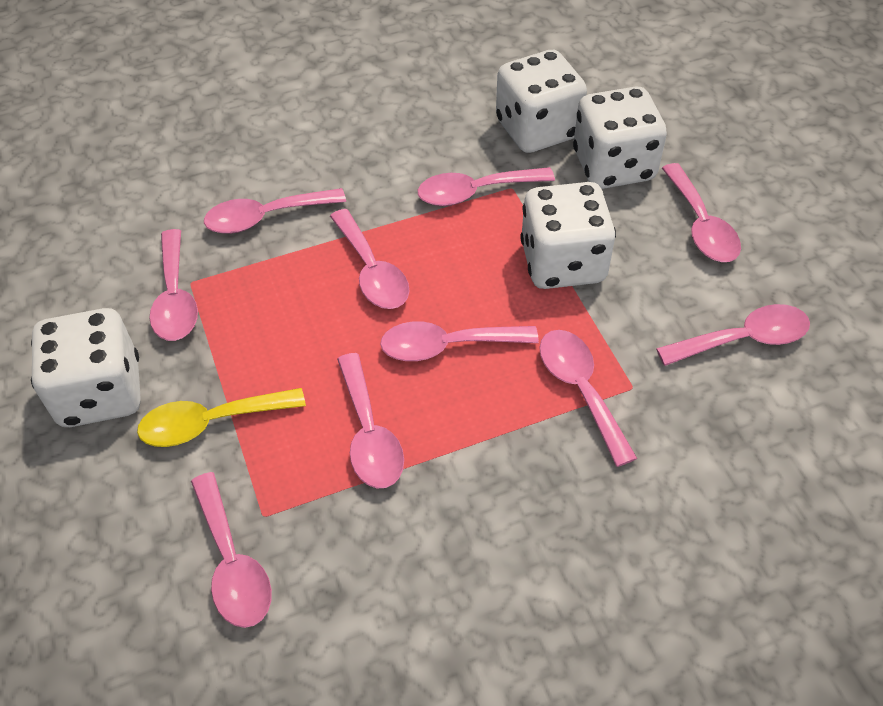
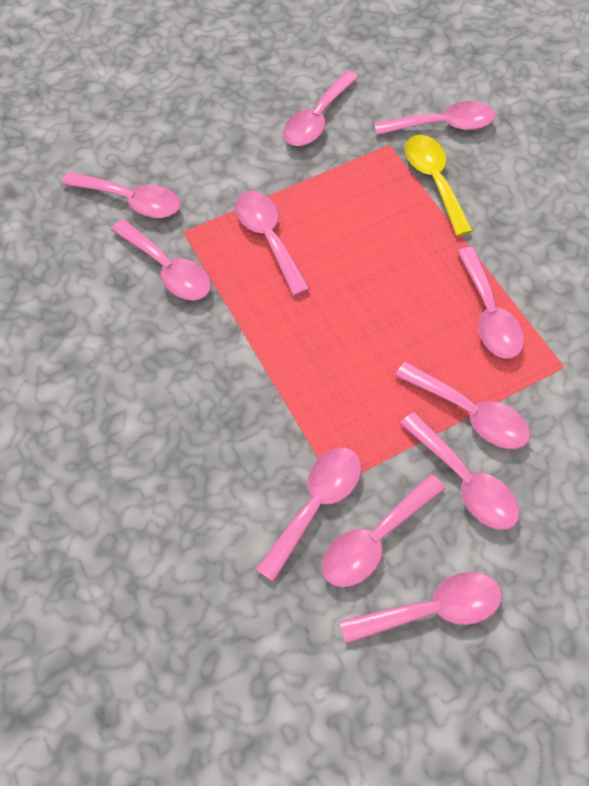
pink spoon: 10 -> 11
white dice: 4 -> 0

